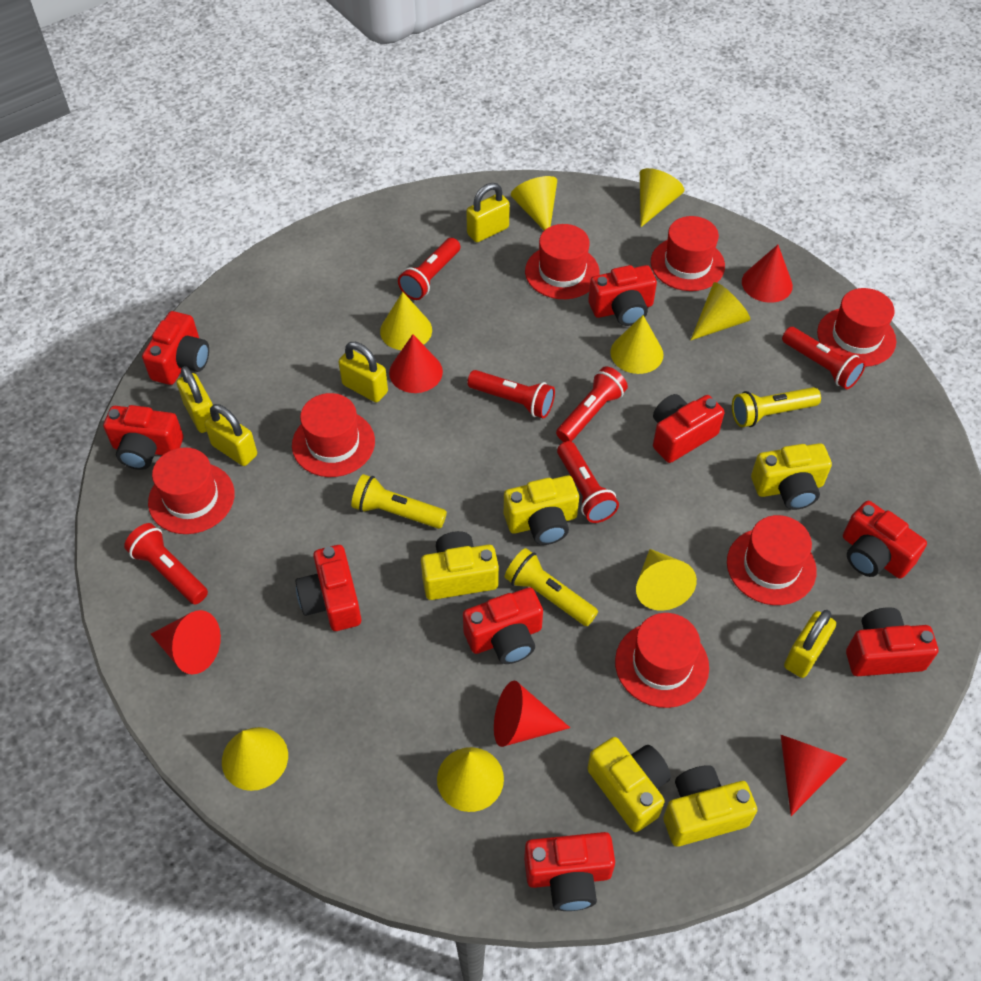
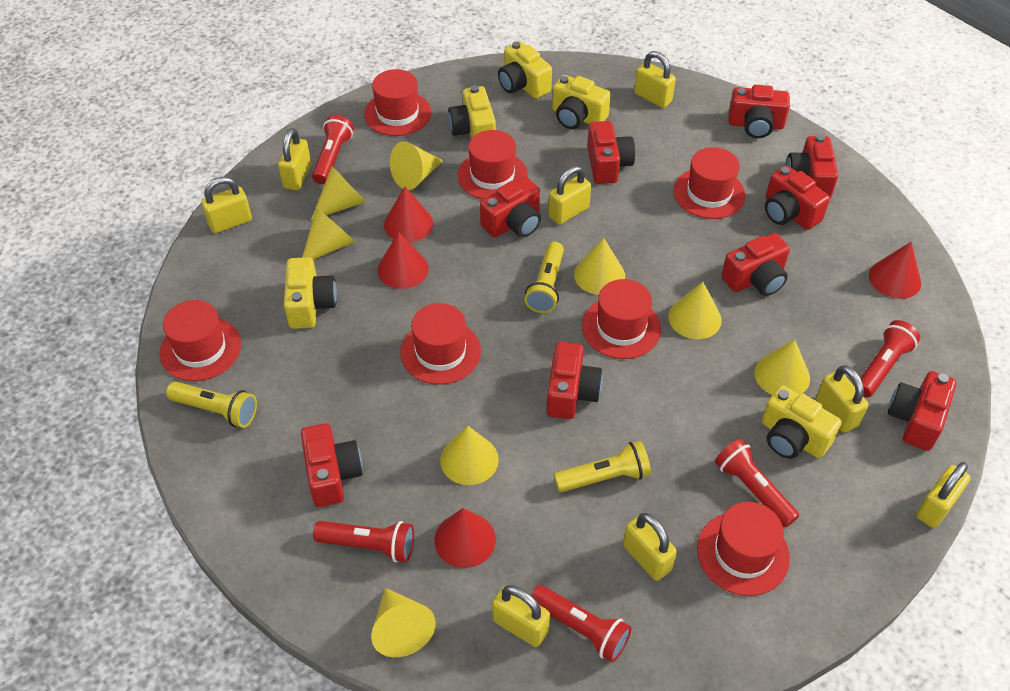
red cone: 5 -> 4
red flashlight: 6 -> 5
yellow padlock: 5 -> 8

